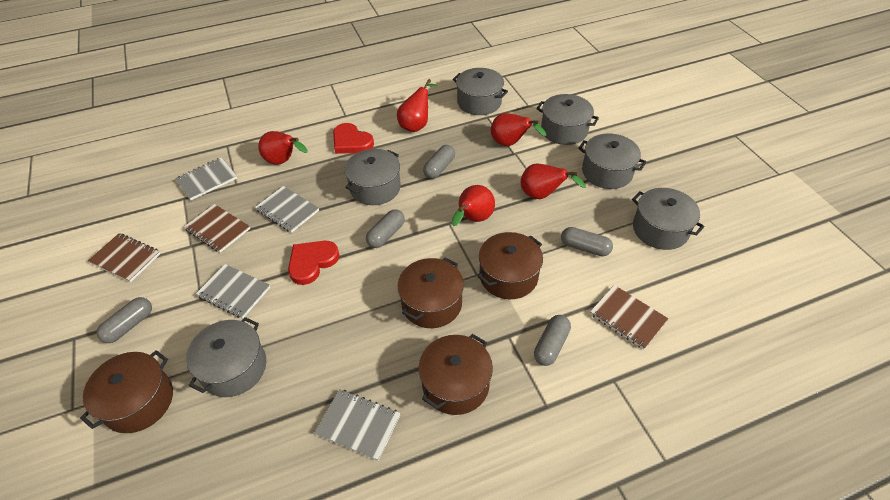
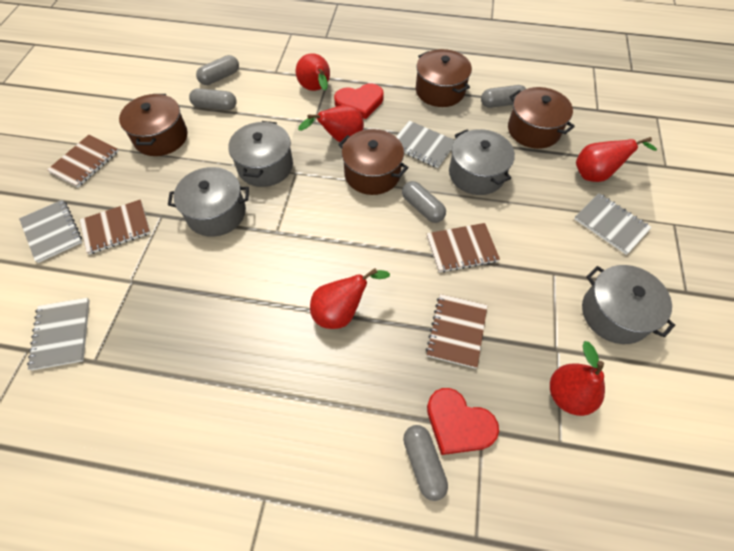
brown notebook: 3 -> 4
grey pot: 6 -> 4

